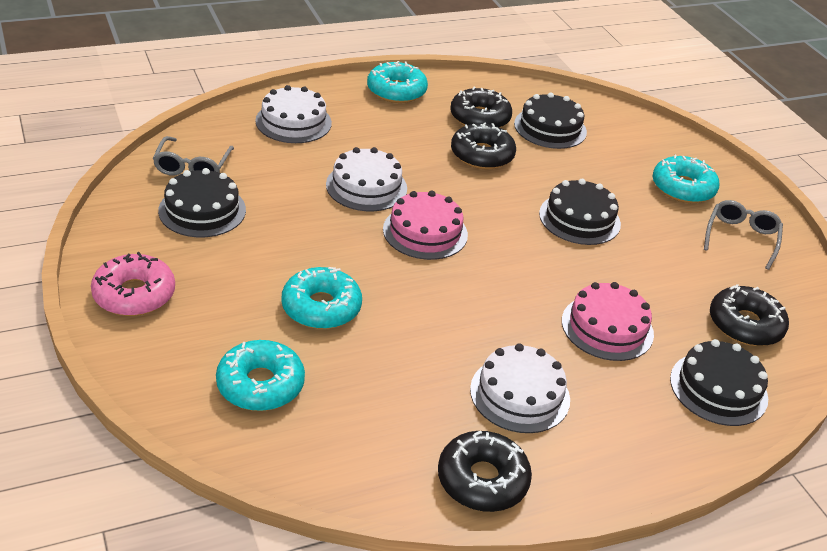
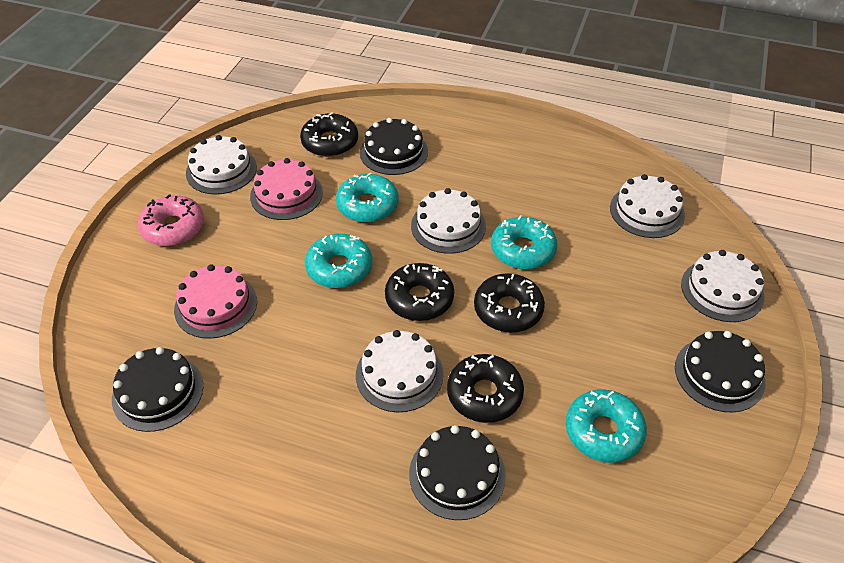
grey glasses: 2 -> 0
white cake: 3 -> 5

